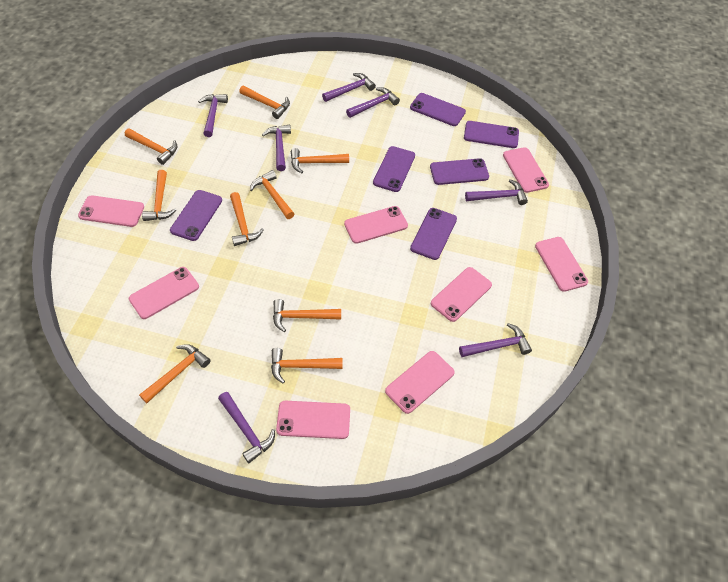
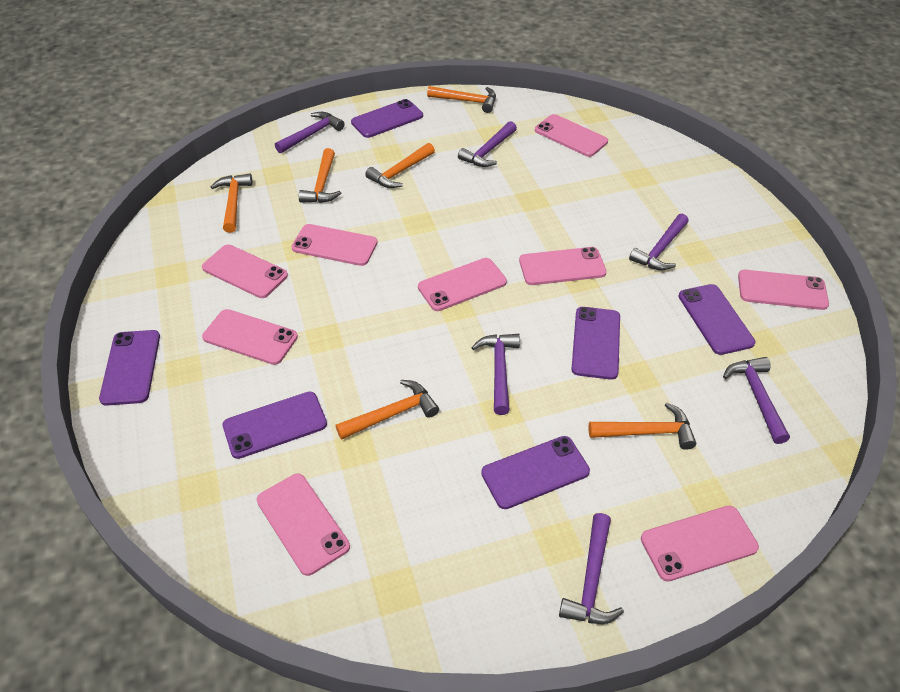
orange hammer: 9 -> 6
pink phone: 8 -> 9
purple hammer: 7 -> 6

